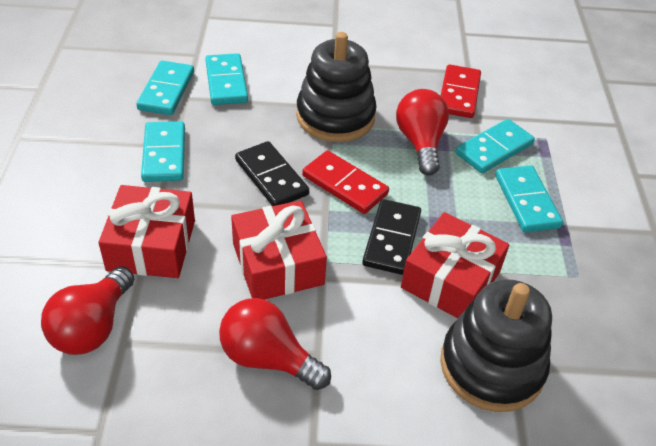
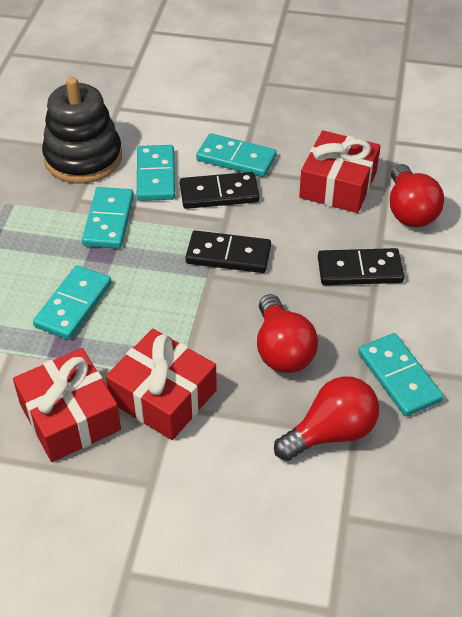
black domino: 2 -> 3
black stacking toy: 2 -> 1
red domino: 2 -> 0

